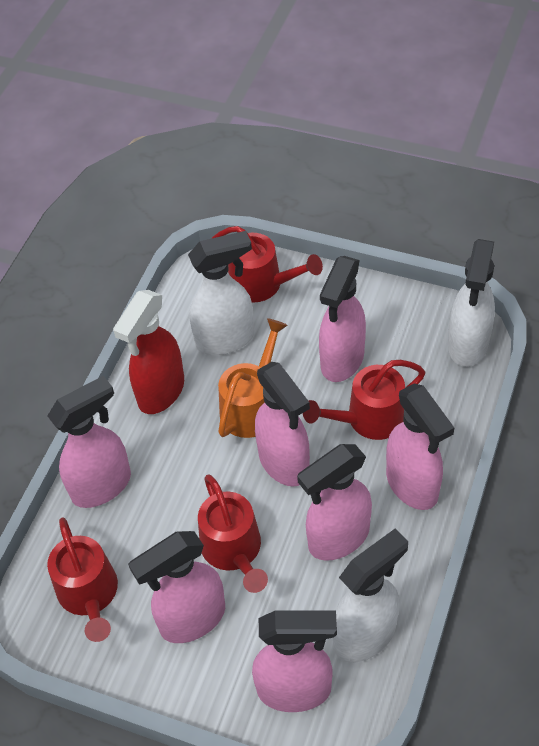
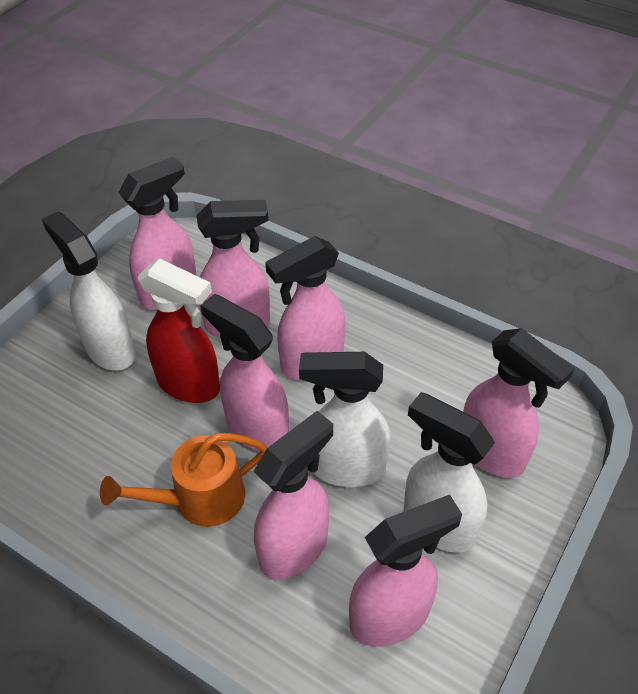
red watering can: 4 -> 0

